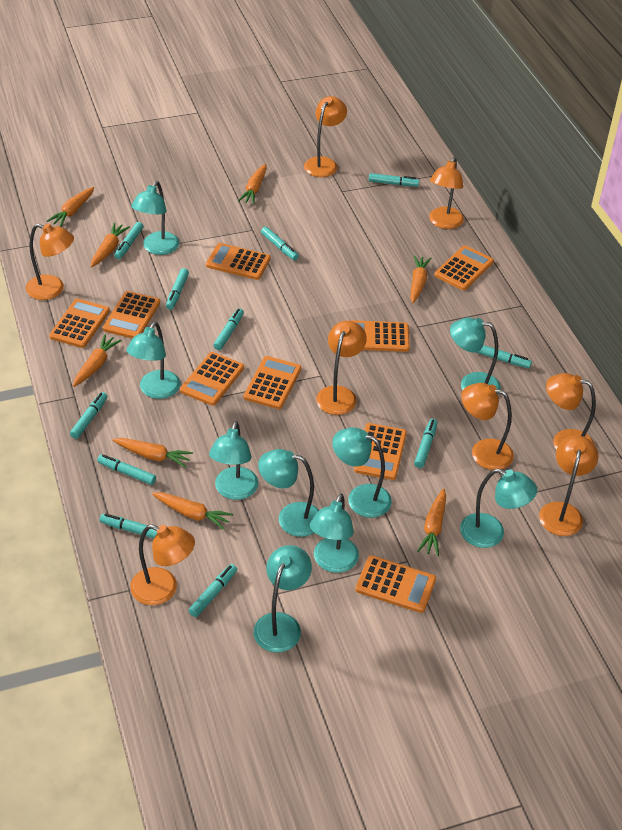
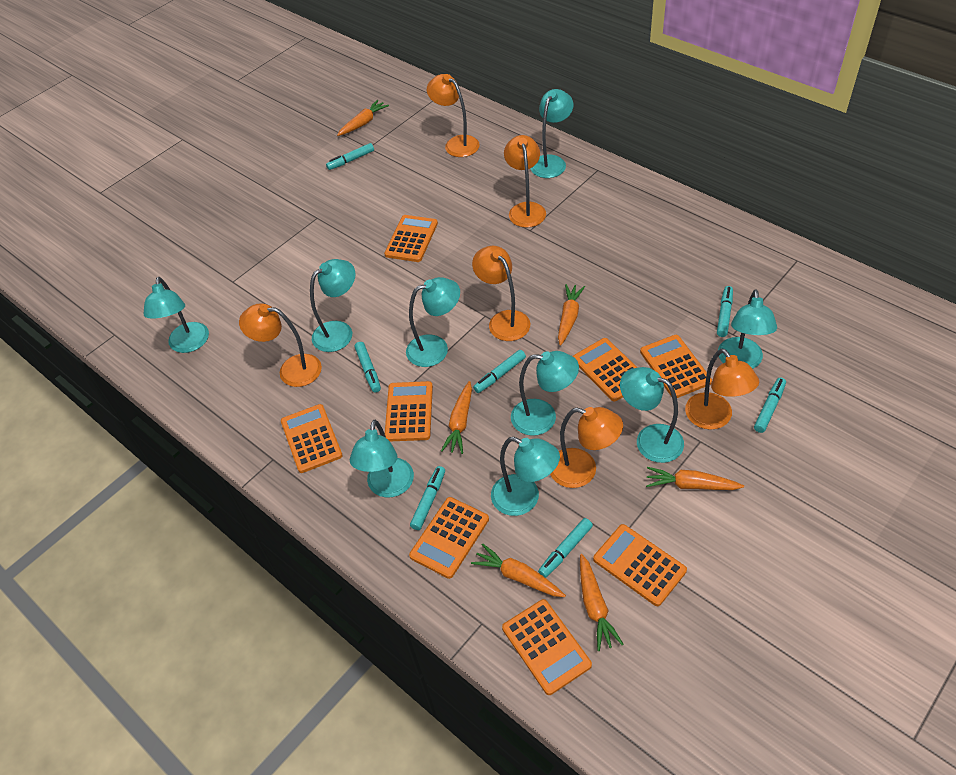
orange calculator: 9 -> 8
orange carrot: 8 -> 6
orange lamp: 8 -> 6
turquoise marker: 11 -> 7

